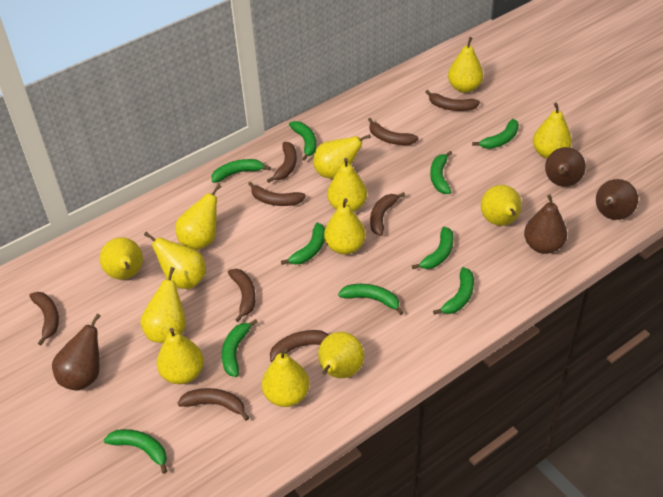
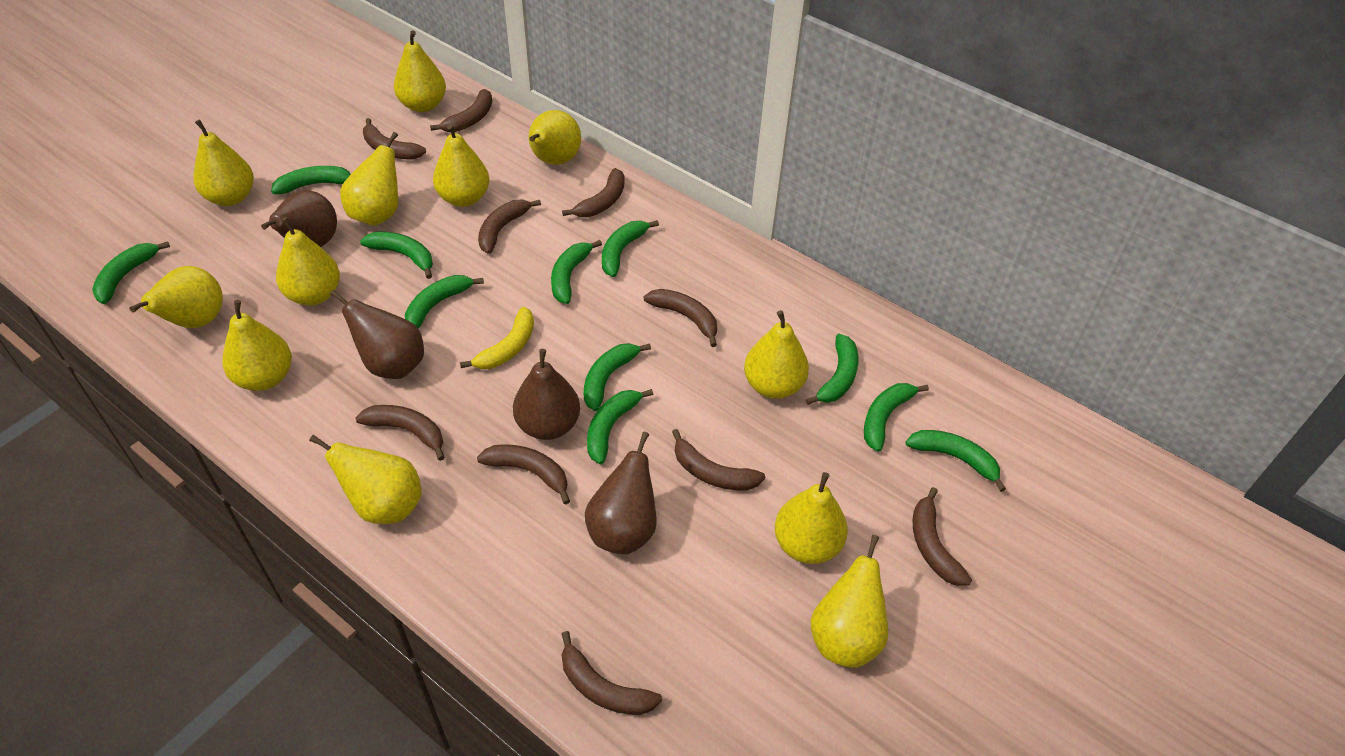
brown banana: 9 -> 10
green banana: 10 -> 11
yellow banana: 0 -> 1
yellow pear: 13 -> 12

